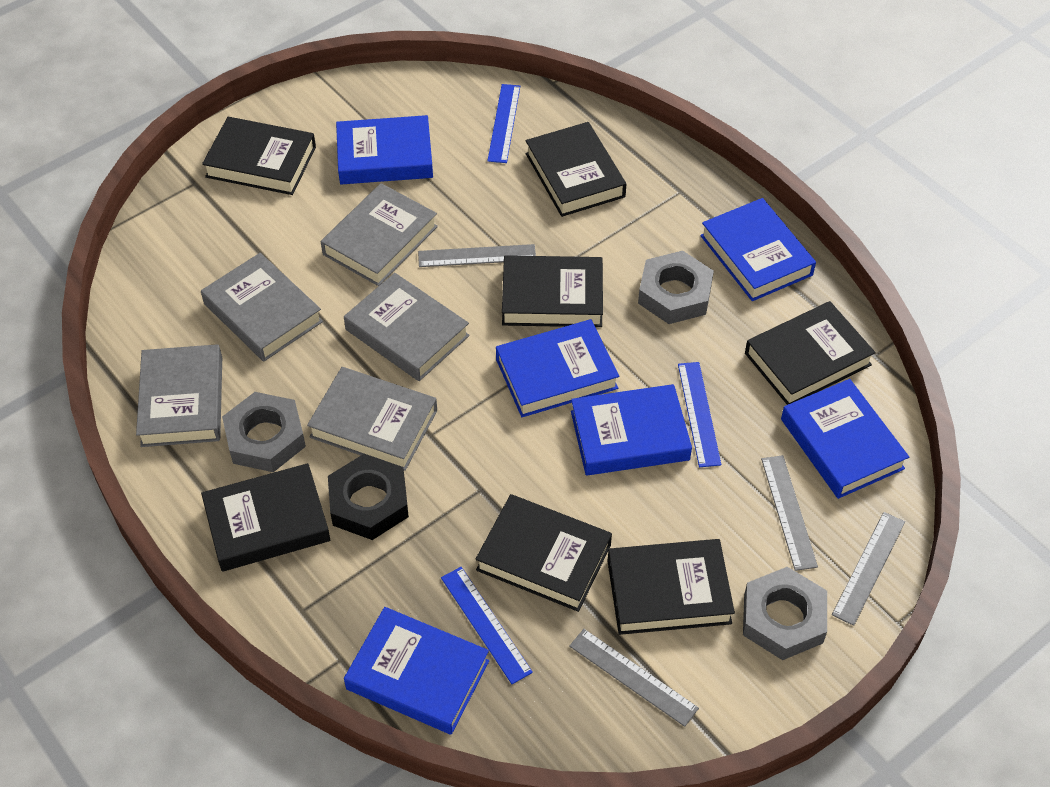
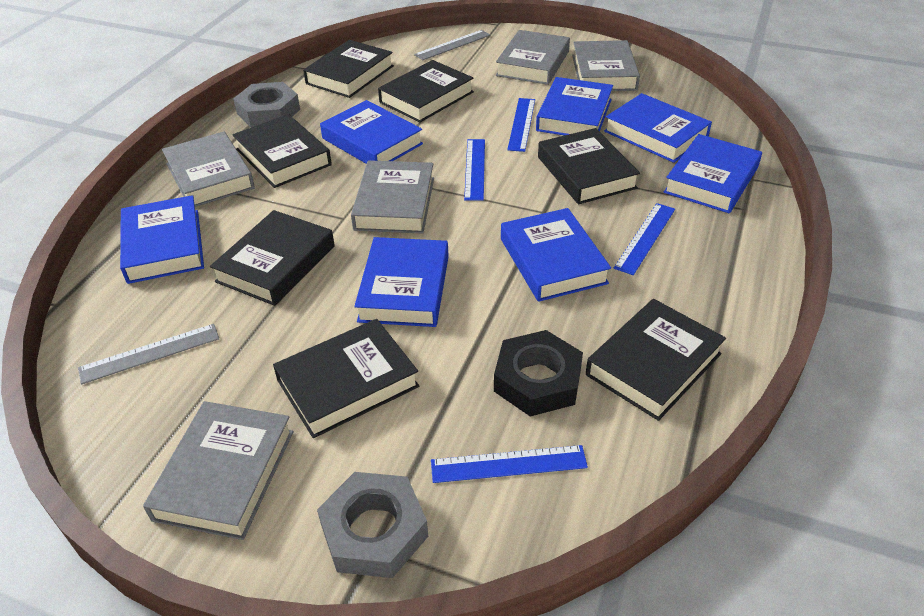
blue book: 6 -> 7
blue ruler: 3 -> 4
grey nut: 3 -> 2
grey ruler: 4 -> 2

